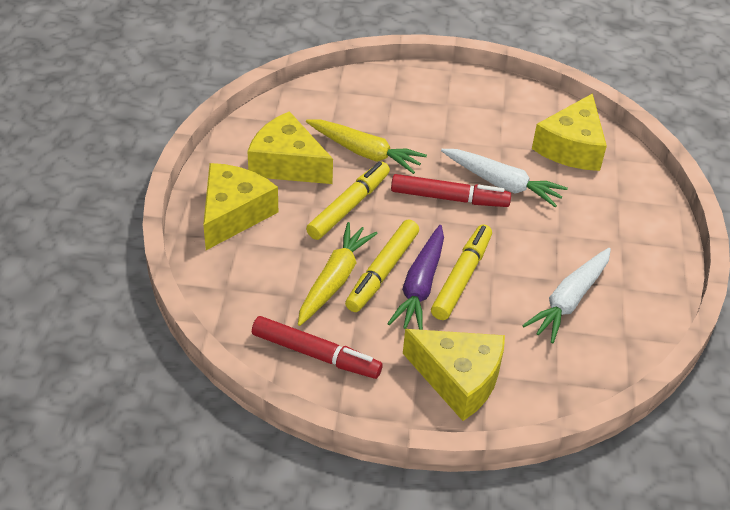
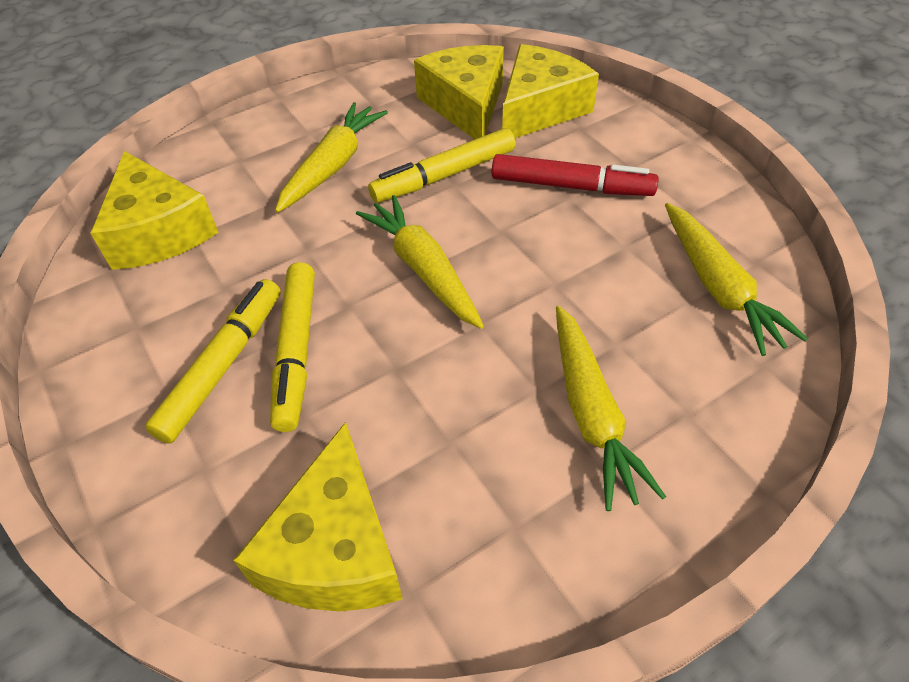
purple carrot: 1 -> 0
red marker: 2 -> 1
white carrot: 2 -> 0
yellow carrot: 2 -> 4

